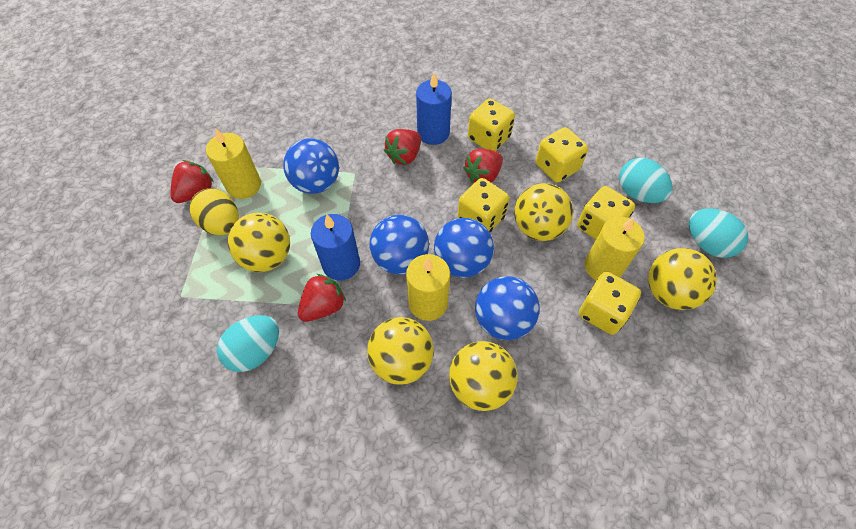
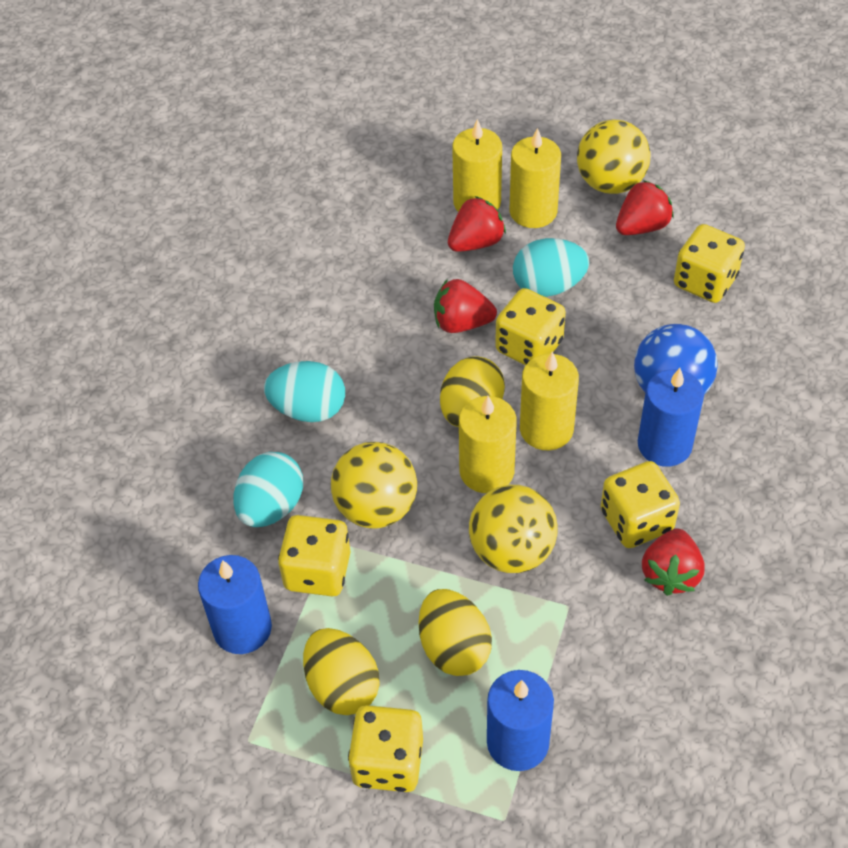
blue ball: 4 -> 1
blue candle: 2 -> 3
yellow ball: 5 -> 3
yellow candle: 3 -> 4
yellow egg: 1 -> 3

